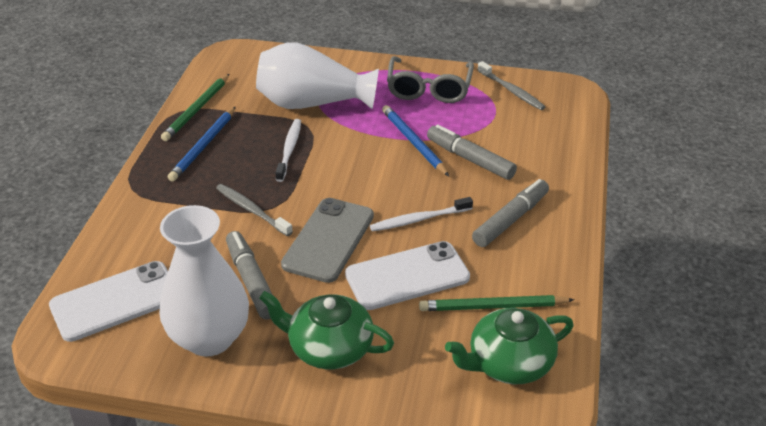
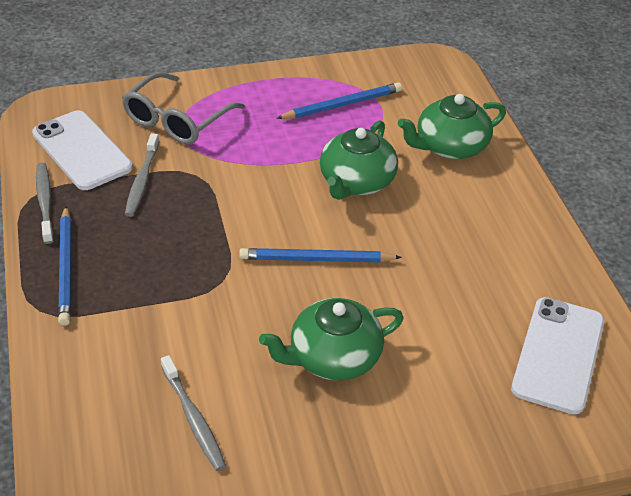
blue pencil: 2 -> 3
green pencil: 2 -> 0
green teapot: 2 -> 3
grey marker: 3 -> 0
grey phone: 1 -> 0
grey toothbrush: 2 -> 3
white toothbrush: 2 -> 0
white vase: 2 -> 0

